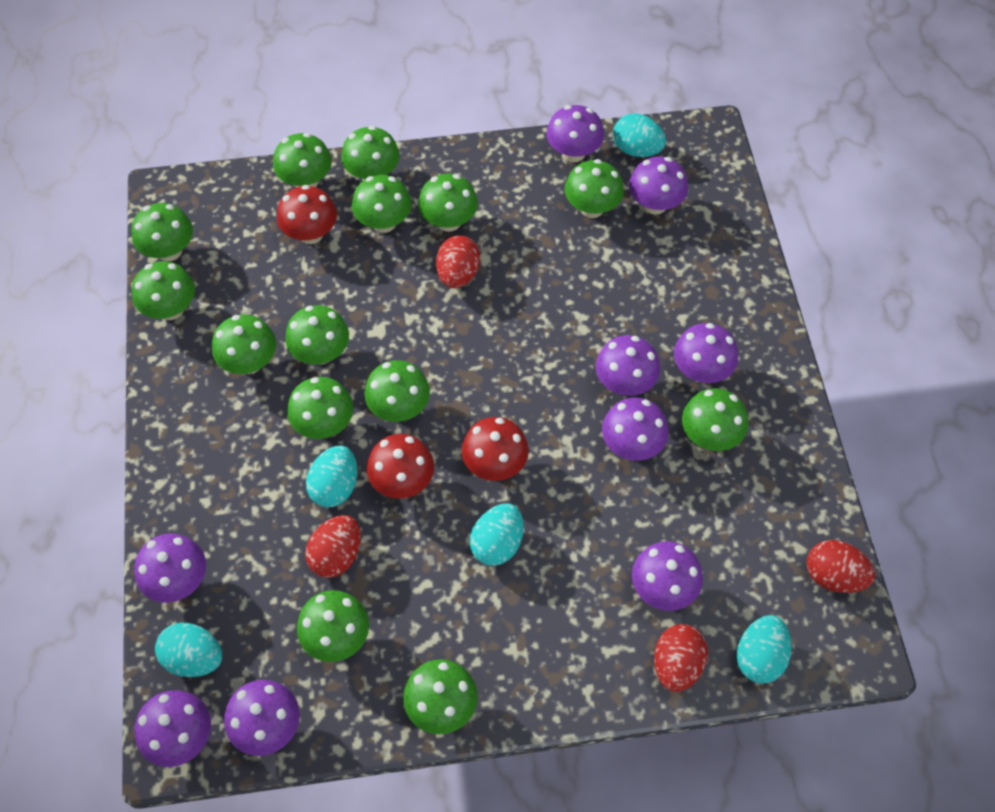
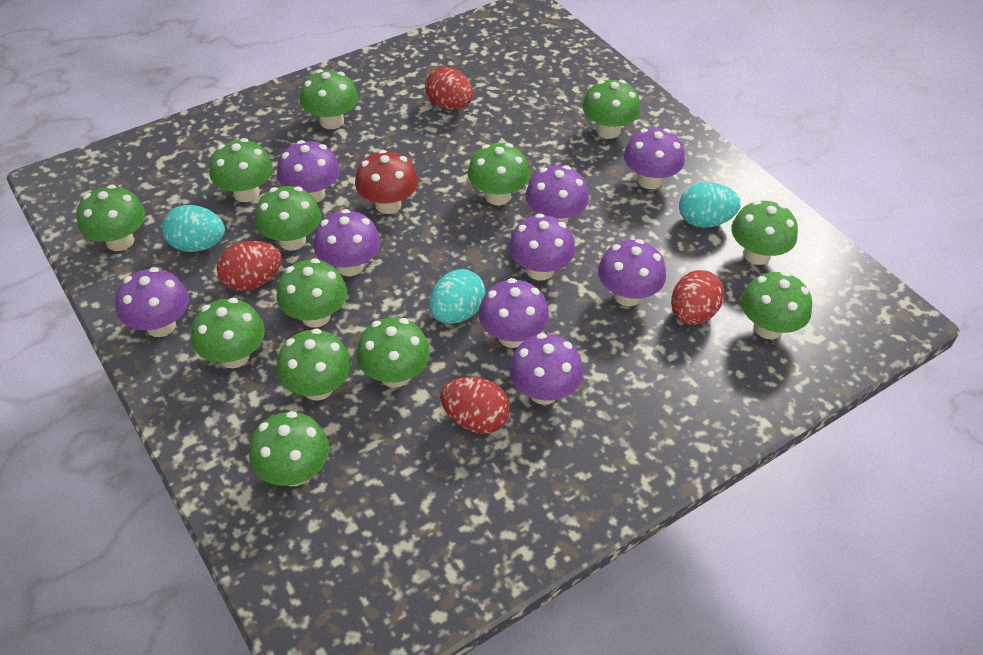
green mushroom: 14 -> 13
red mushroom: 3 -> 1
turquoise egg: 5 -> 3

